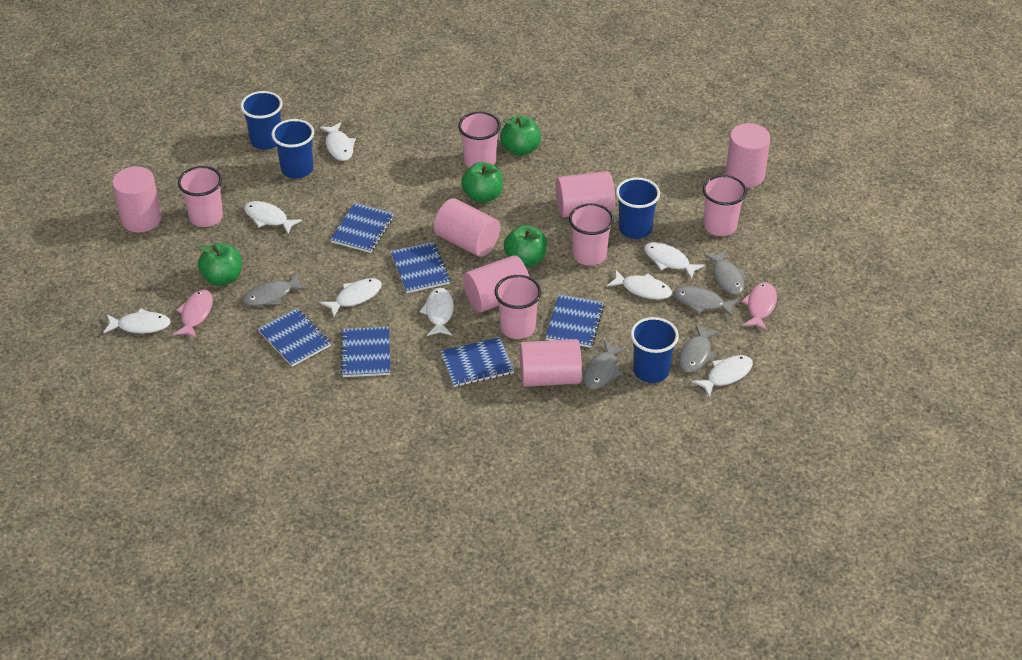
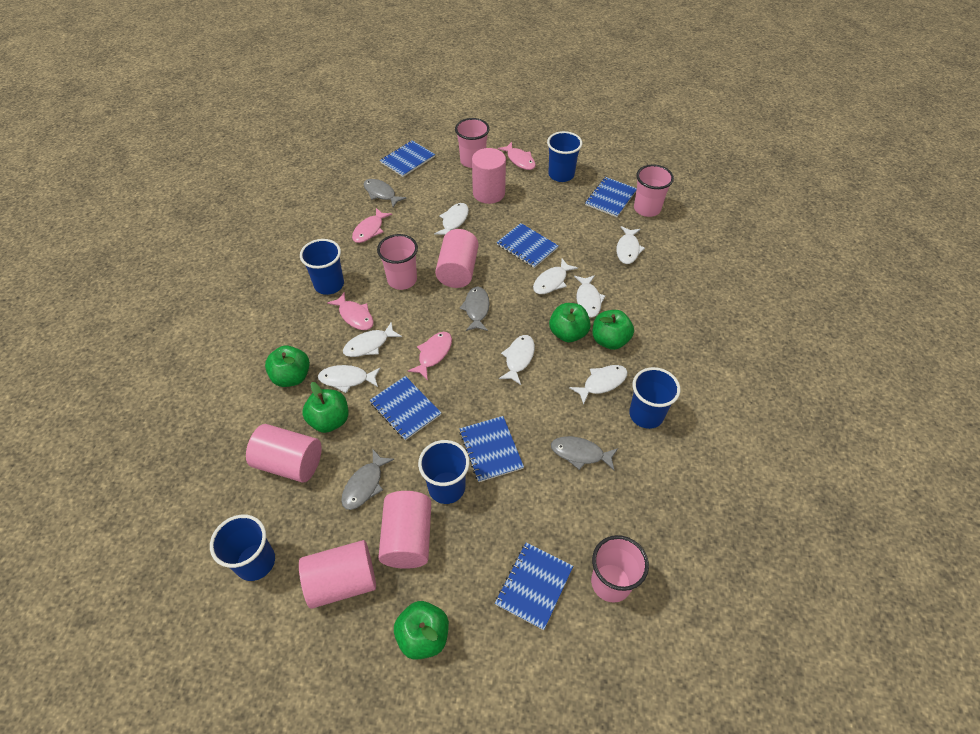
blue cup: 4 -> 5
green apple: 4 -> 5
grey fish: 5 -> 4
pink cup: 5 -> 4
pink cylinder: 6 -> 5
pink fish: 2 -> 4

